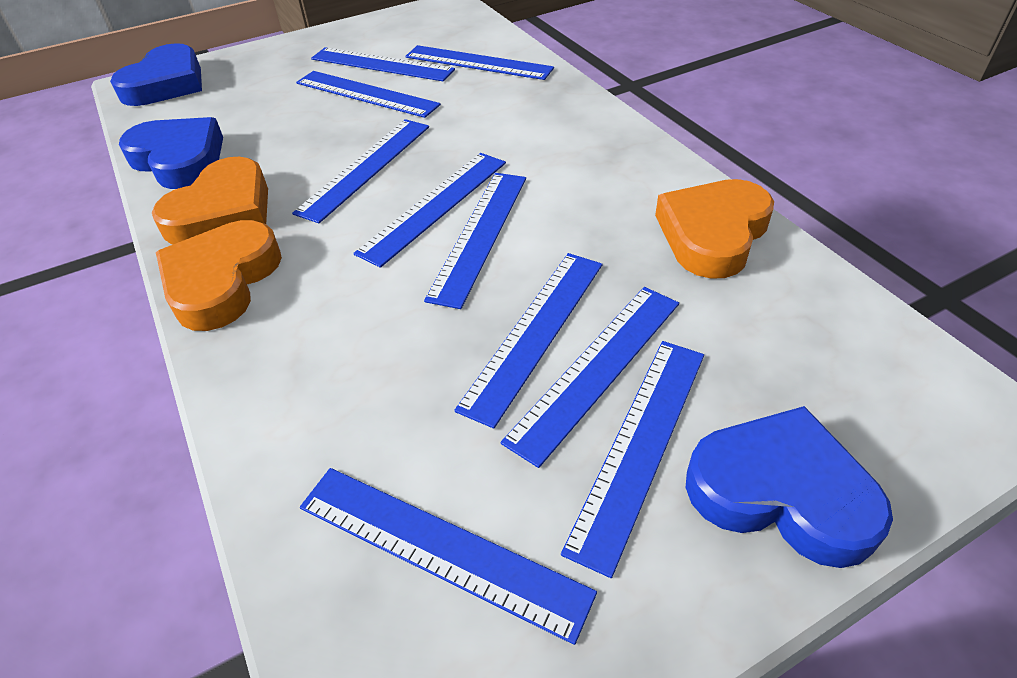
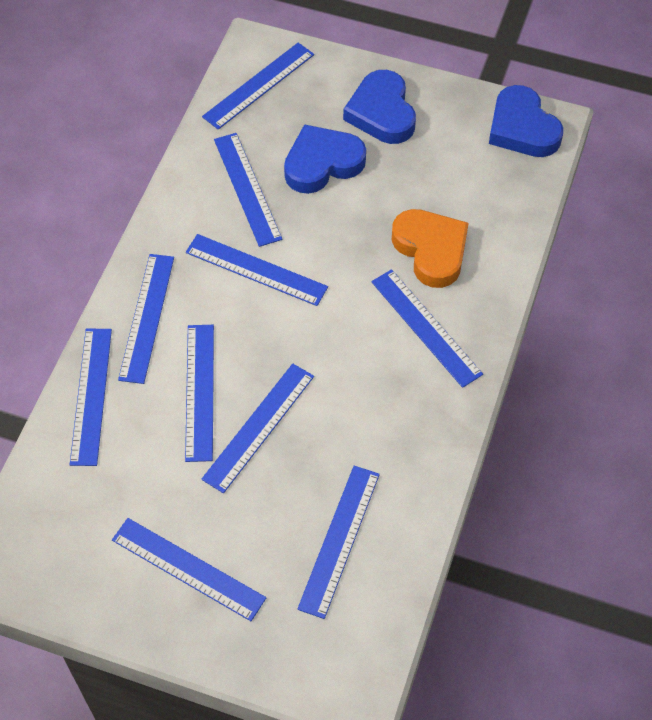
orange heart: 3 -> 1

